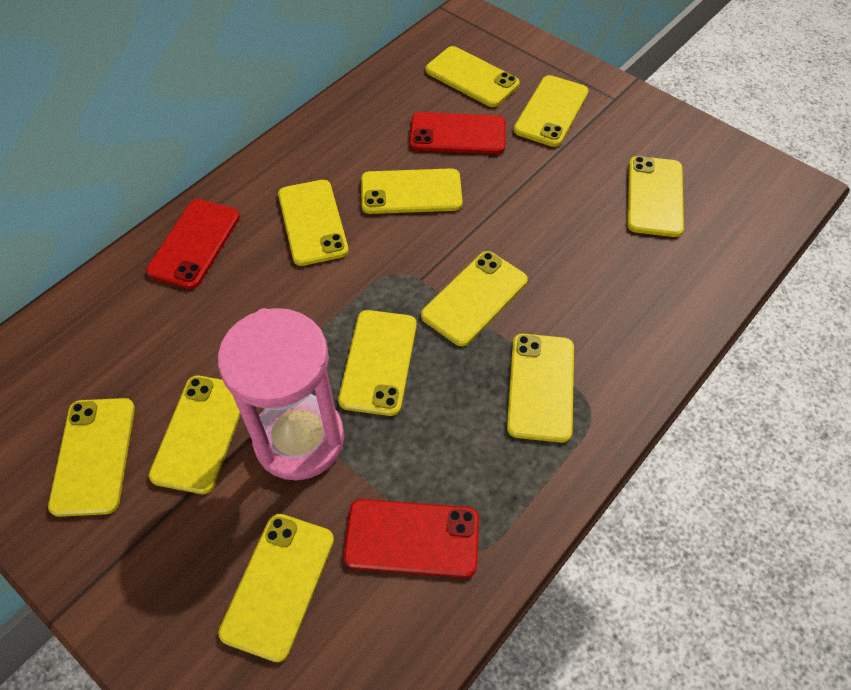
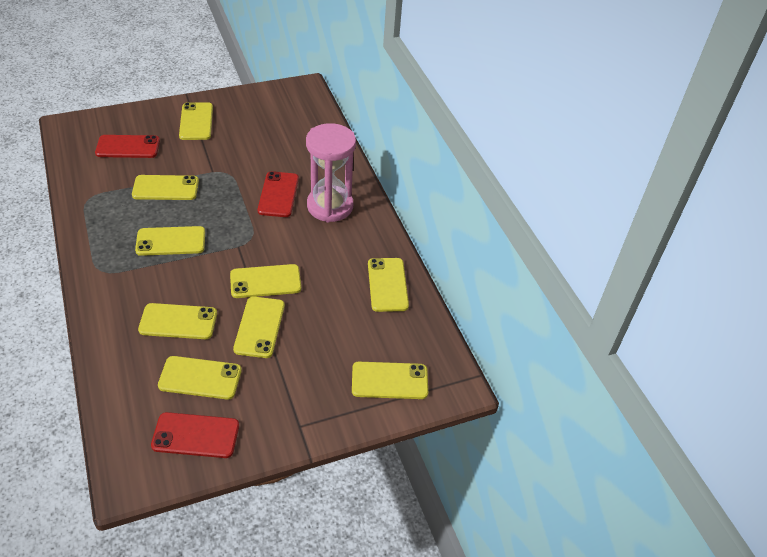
yellow phone: 11 -> 9

